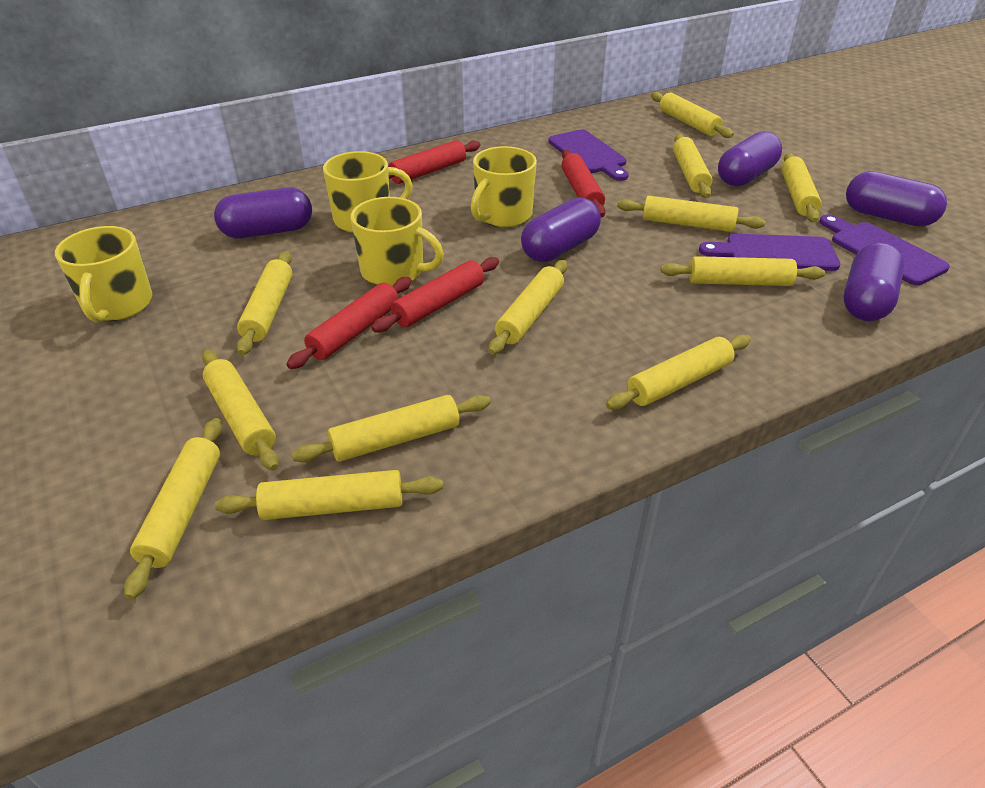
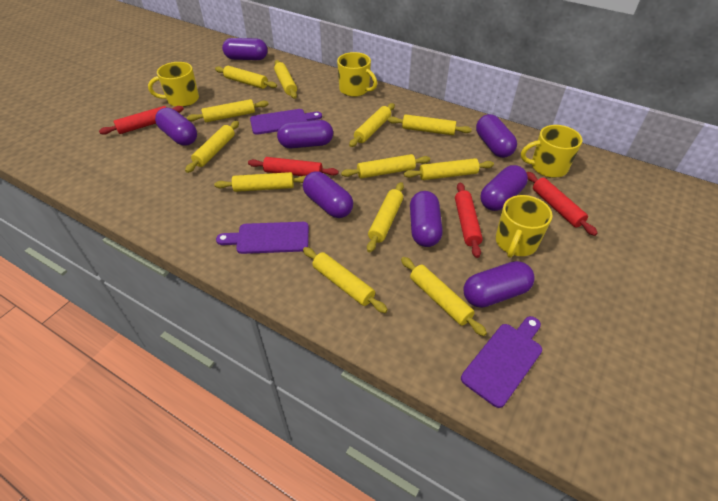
purple capsule: 5 -> 8

